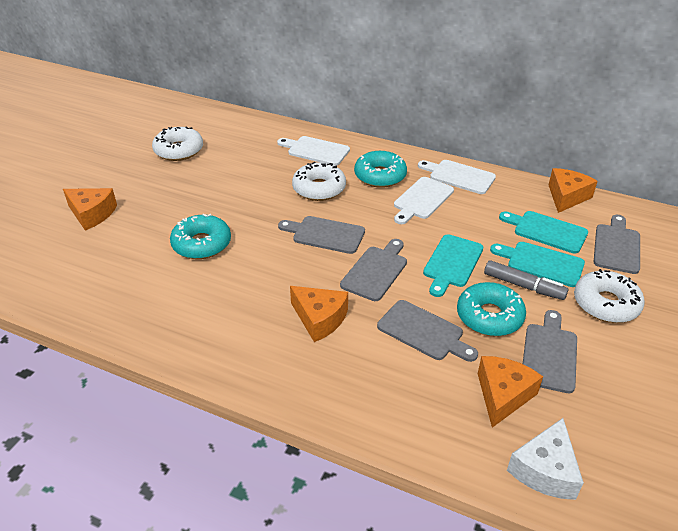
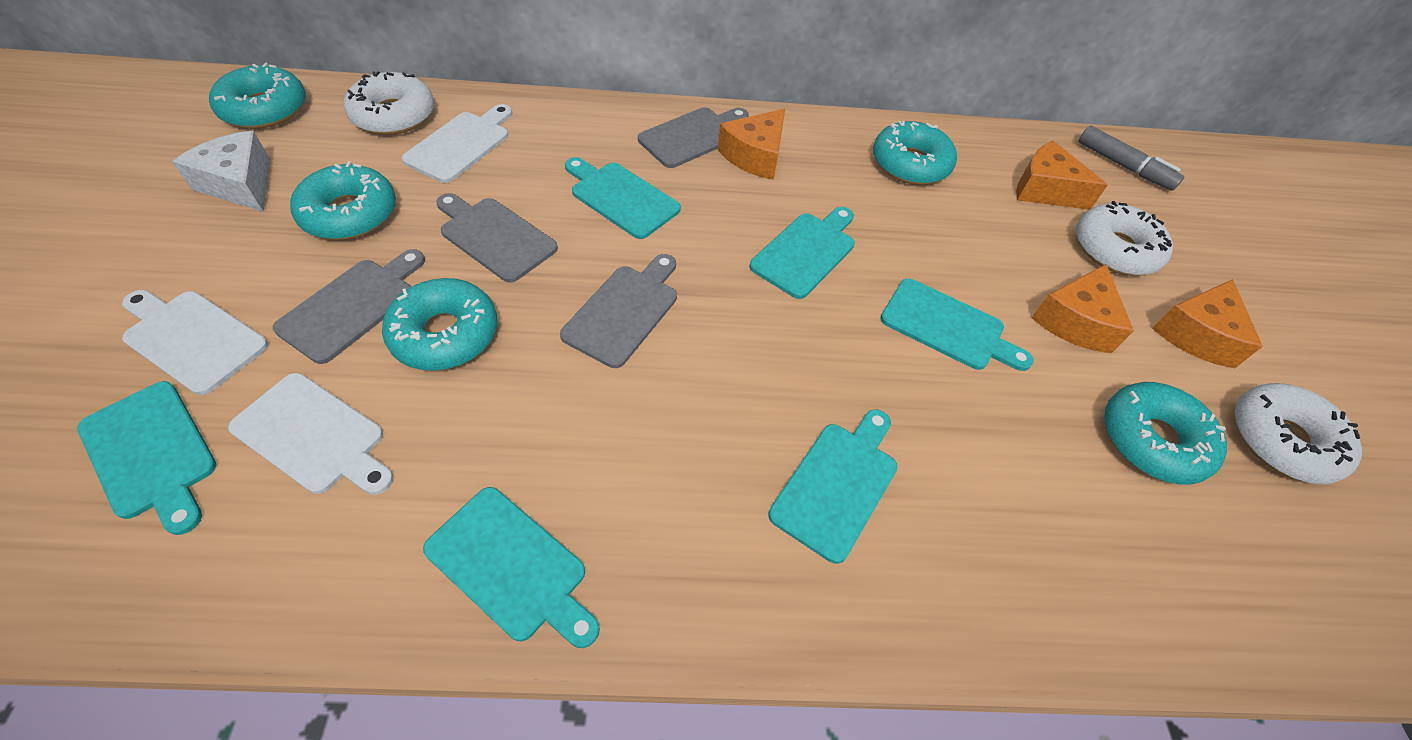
grey cutting board: 5 -> 4
turquoise cutting board: 3 -> 6
turquoise donut: 3 -> 5

